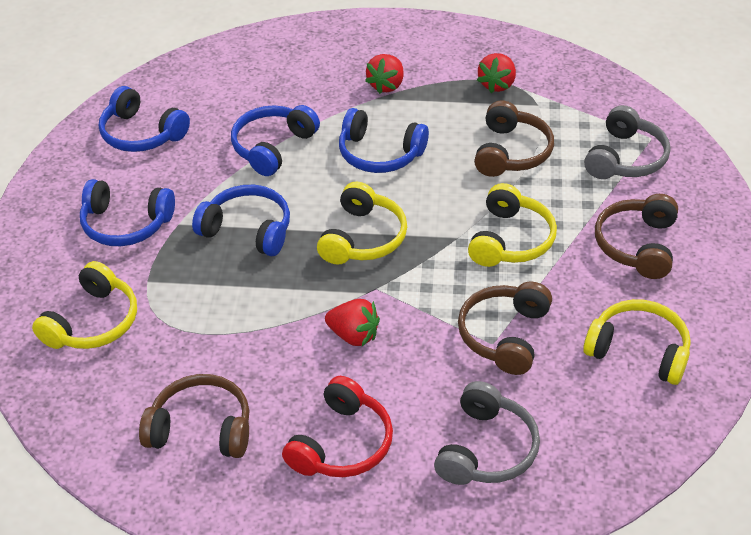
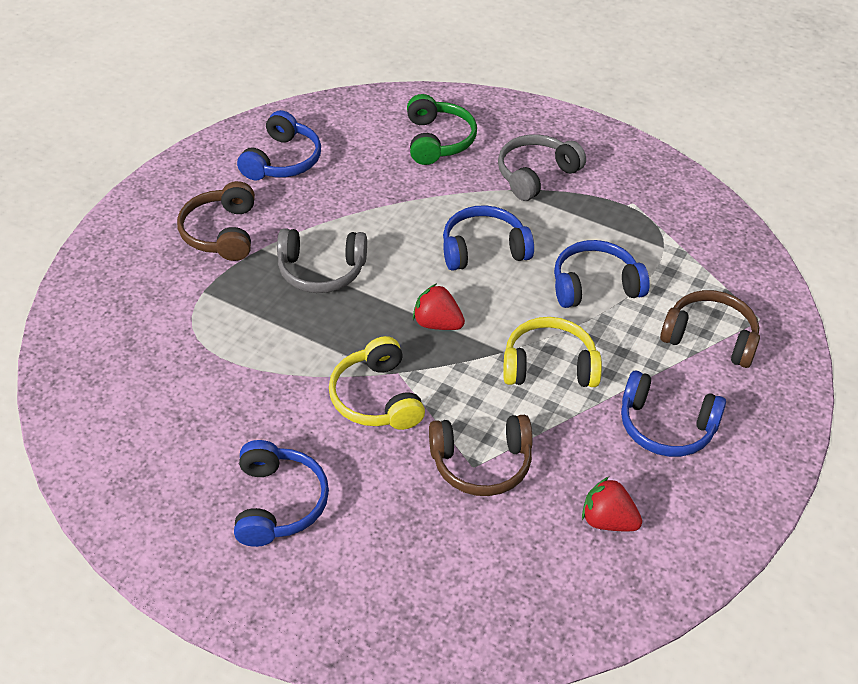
brown headphones: 4 -> 3
green headphones: 0 -> 1
red headphones: 1 -> 0
red strawberry: 3 -> 2
yellow headphones: 4 -> 2

